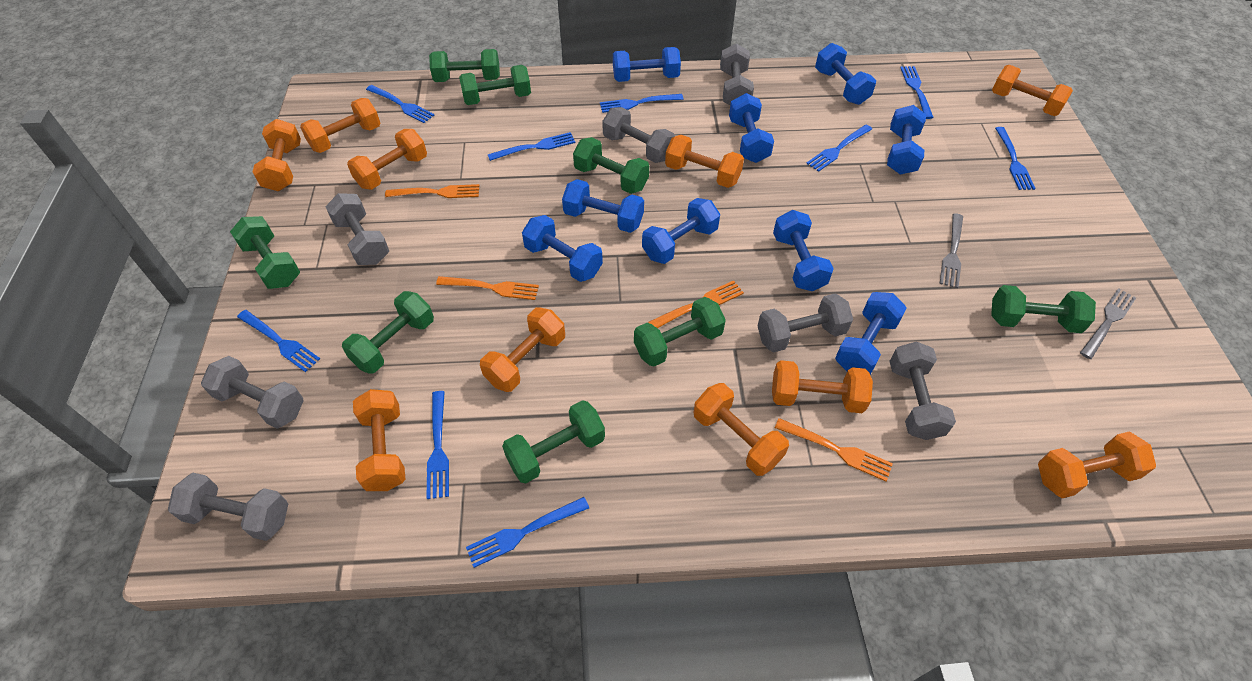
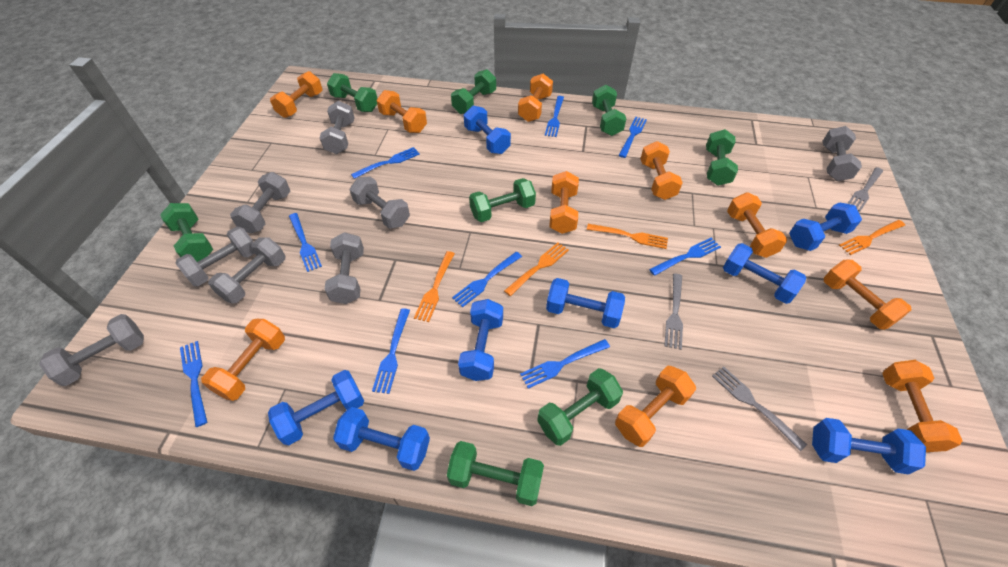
blue dumbbell: 9 -> 8
grey dumbbell: 7 -> 8
grey fork: 2 -> 3

